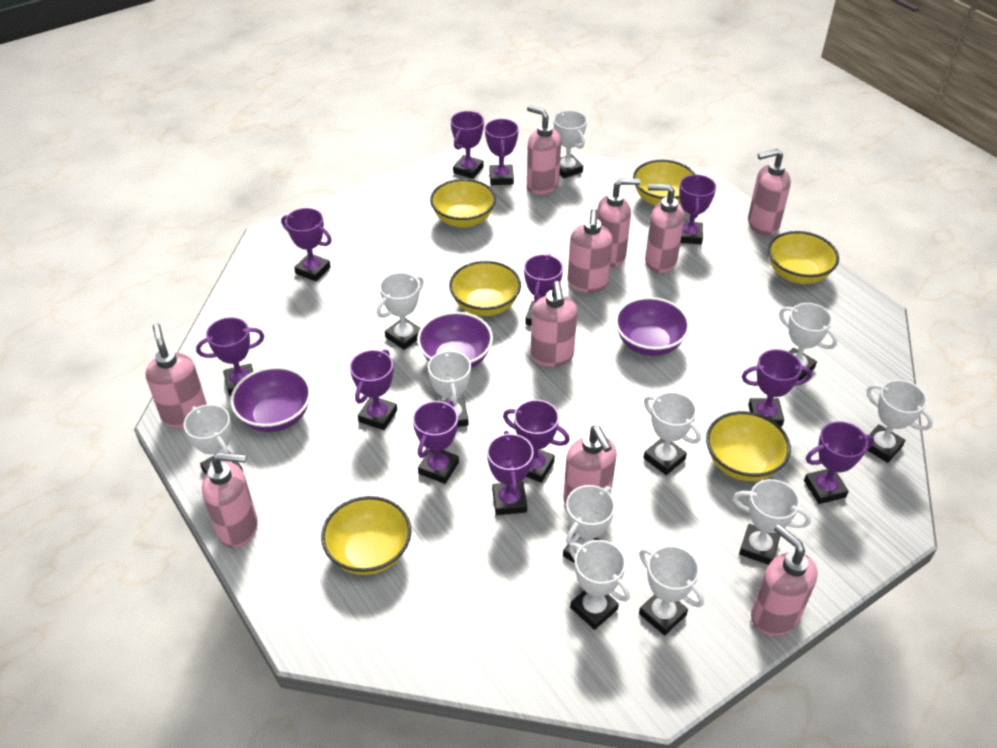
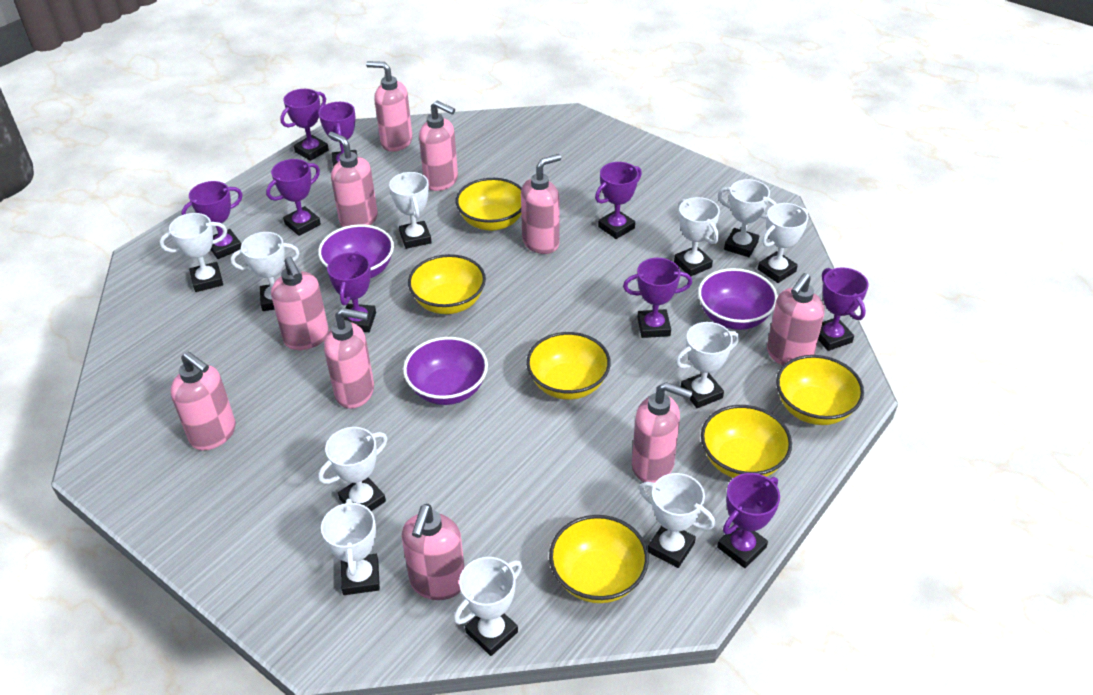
purple trophy: 12 -> 9

